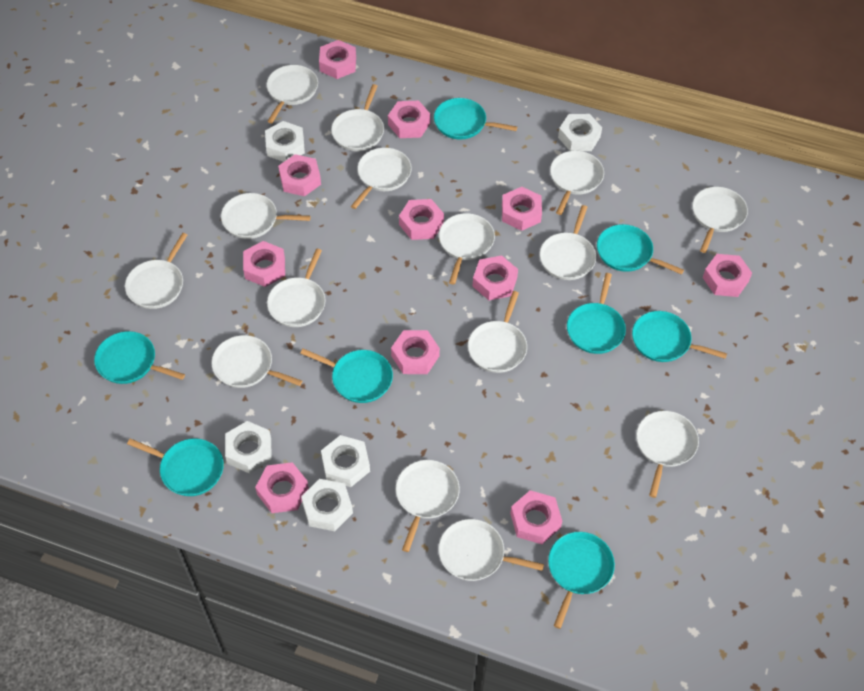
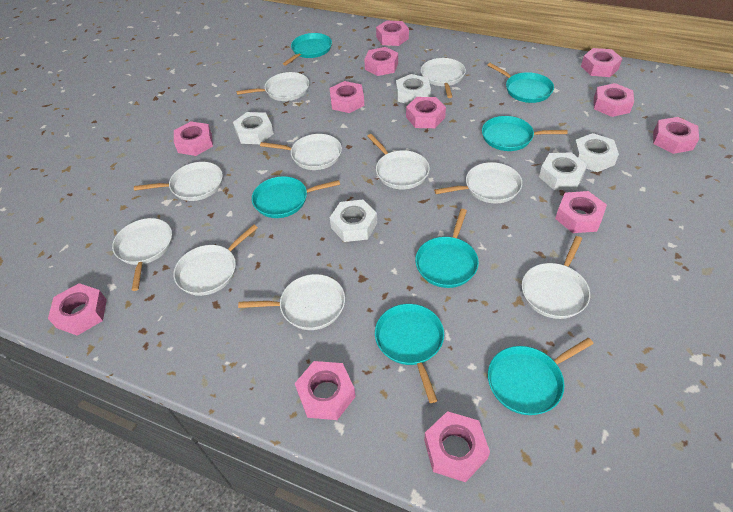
pink nut: 11 -> 12
turquoise pan: 8 -> 7
white pan: 15 -> 10

